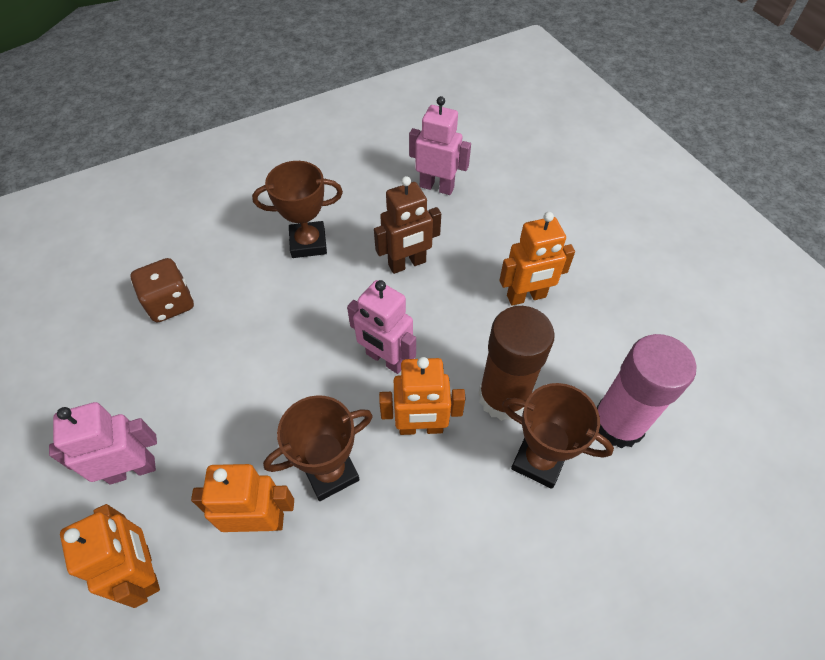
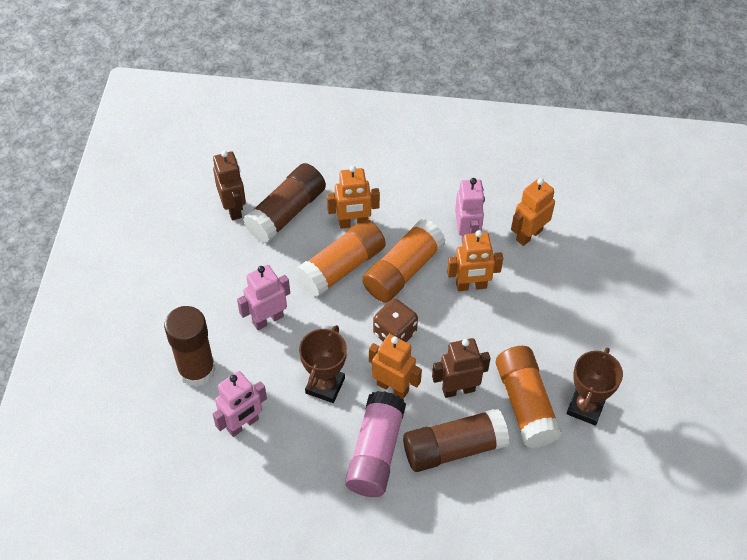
brown glue stick: 1 -> 3
brown robot: 1 -> 2
brown trophy: 3 -> 2
orange glue stick: 0 -> 3

